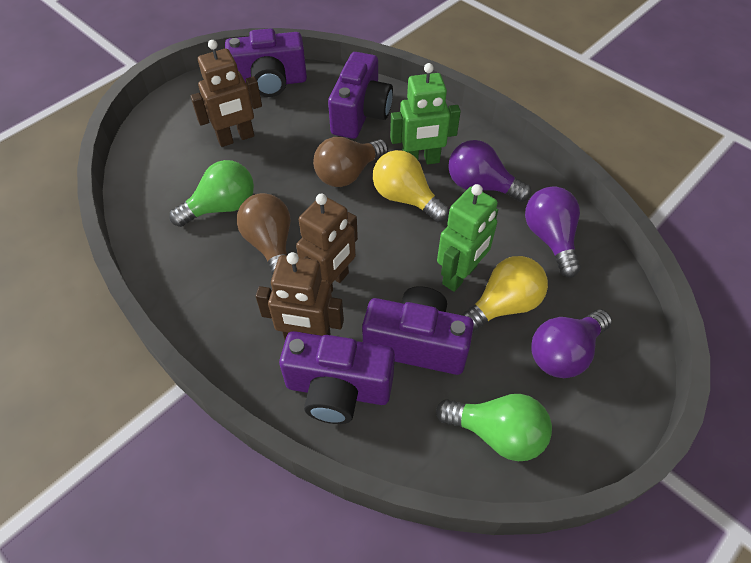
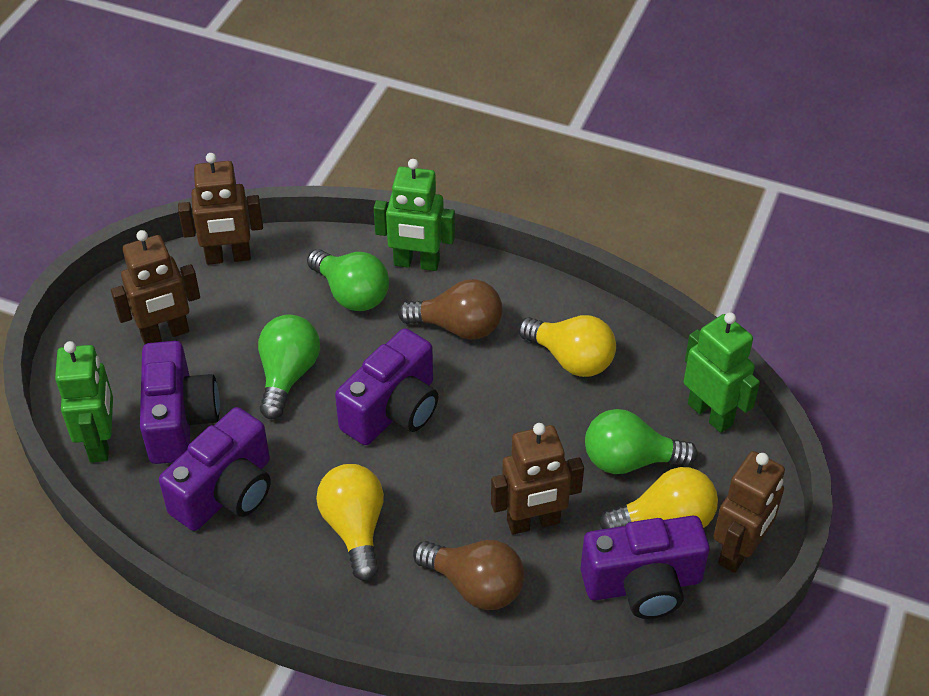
brown robot: 3 -> 4
green light bulb: 2 -> 3
green robot: 2 -> 3
purple light bulb: 3 -> 0
yellow light bulb: 2 -> 3

